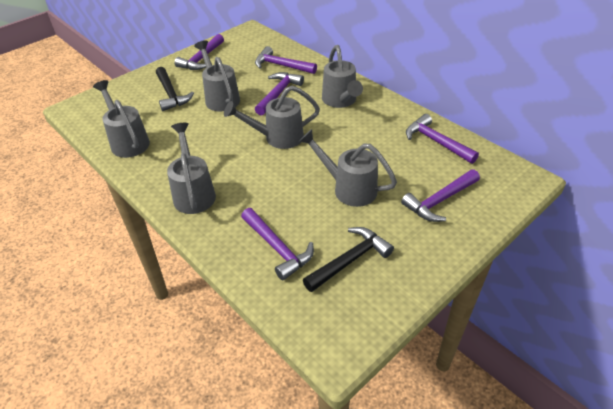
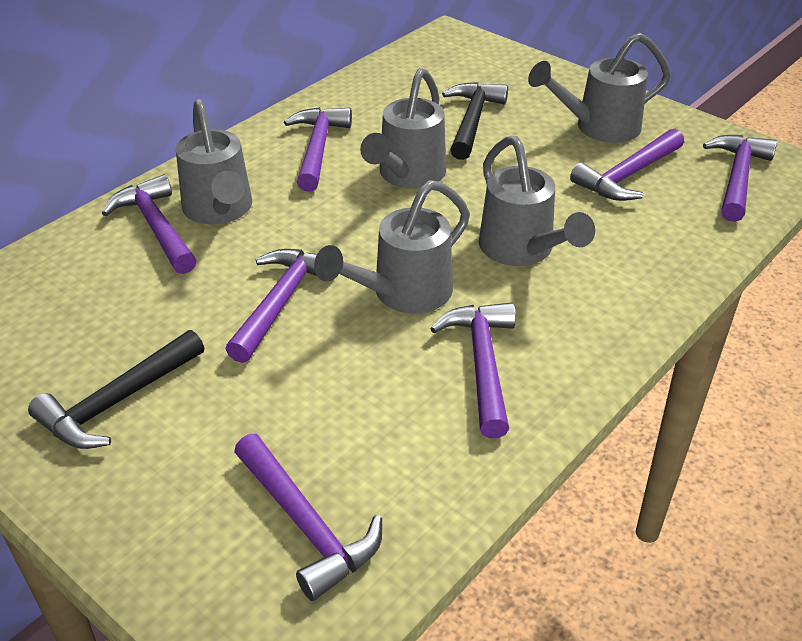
grey watering can: 6 -> 5
purple hammer: 6 -> 7

